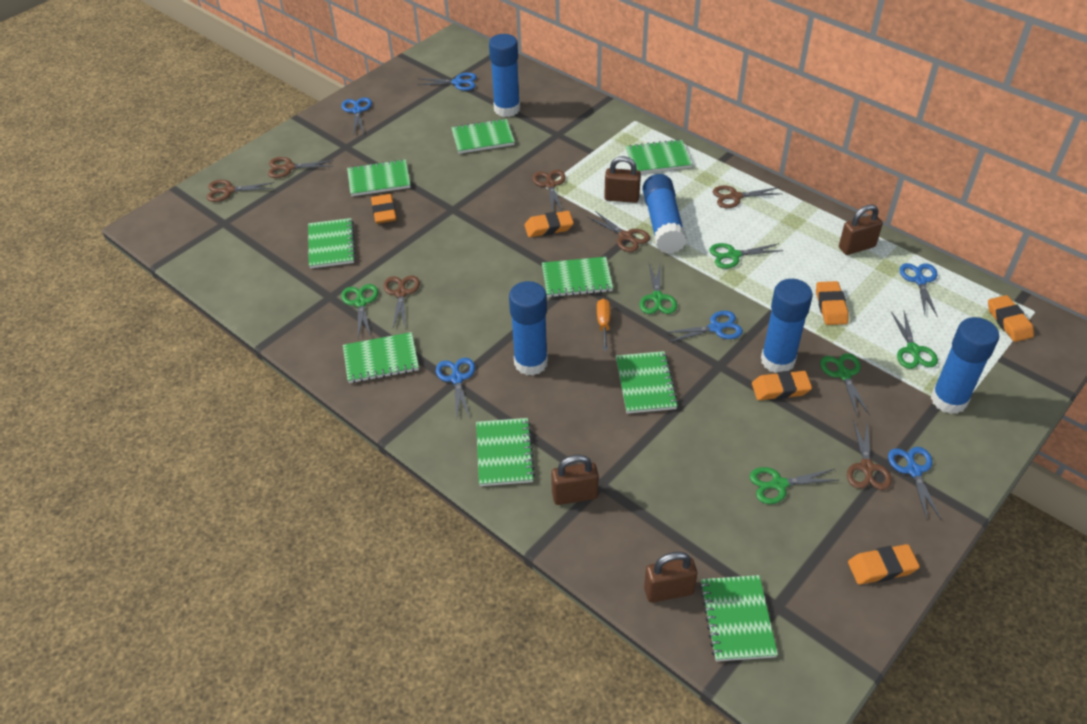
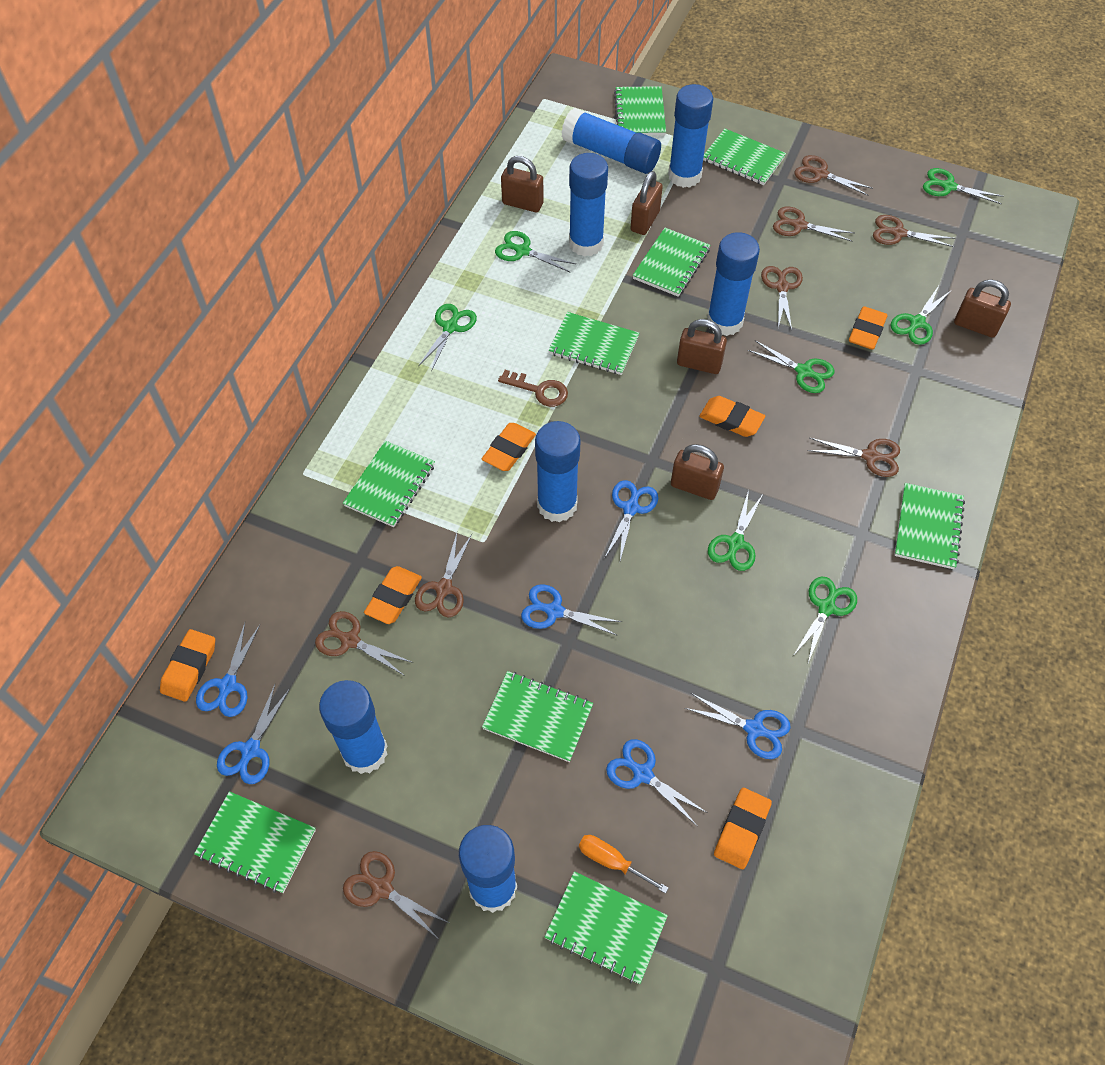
blue glue stick: 5 -> 7
brown key: 0 -> 1
brown padlock: 4 -> 5
brown scissors: 7 -> 8
green scissors: 6 -> 7

